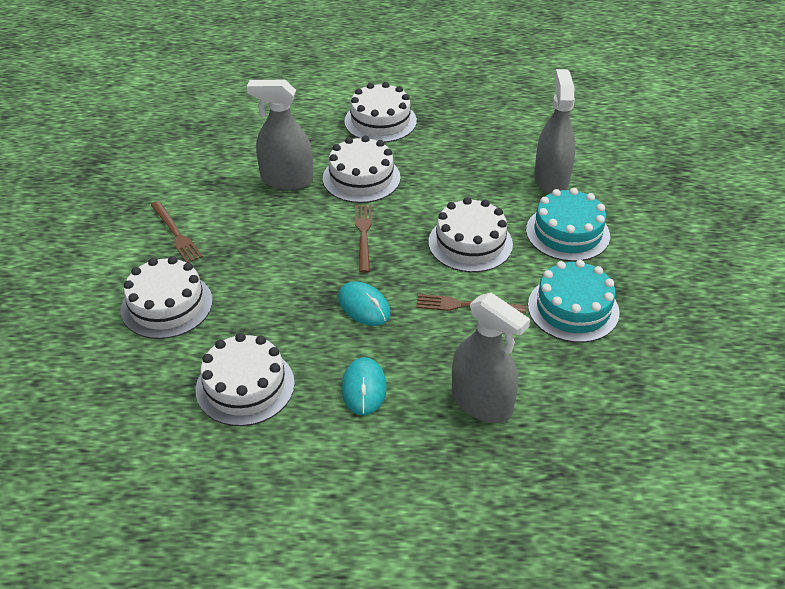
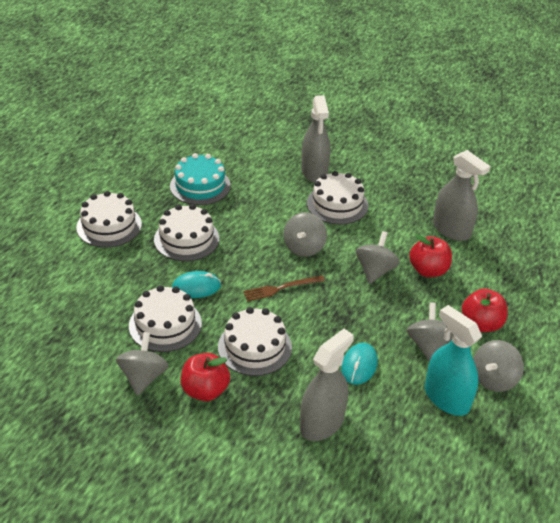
brown fork: 3 -> 1
grey spinning top: 0 -> 5
red apple: 0 -> 3
turquoise cake: 2 -> 1
turquoise spray bottle: 0 -> 1

